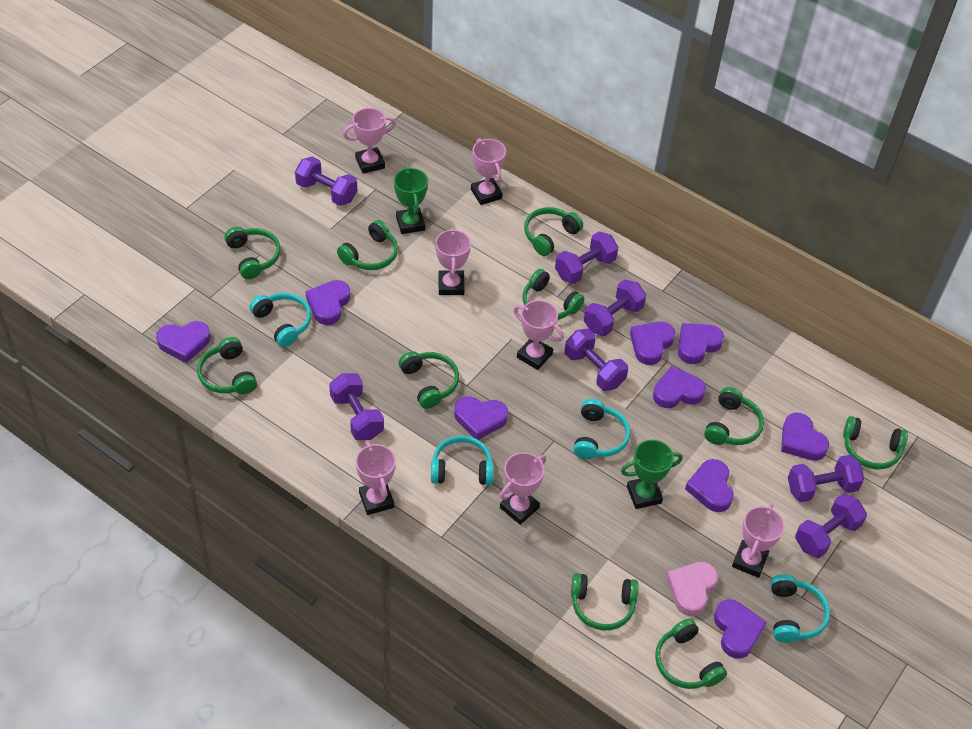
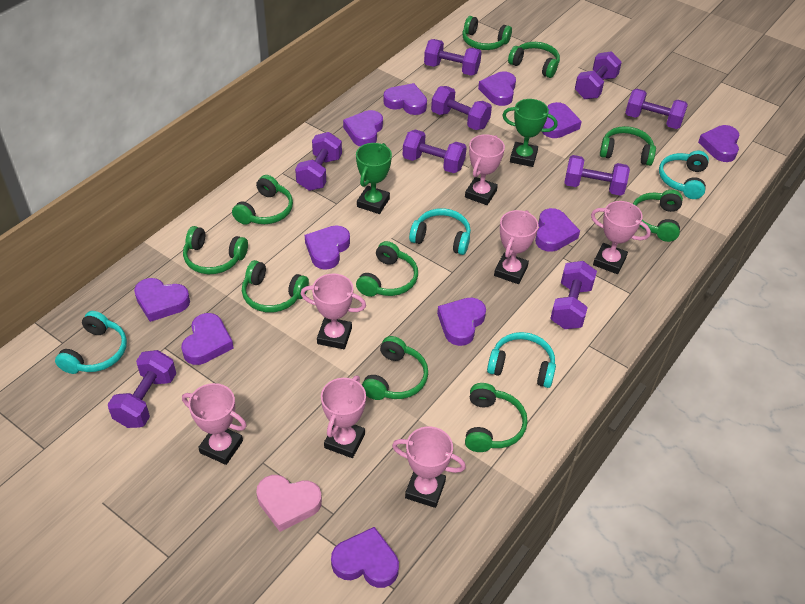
purple dumbbell: 7 -> 9
purple heart: 9 -> 11

